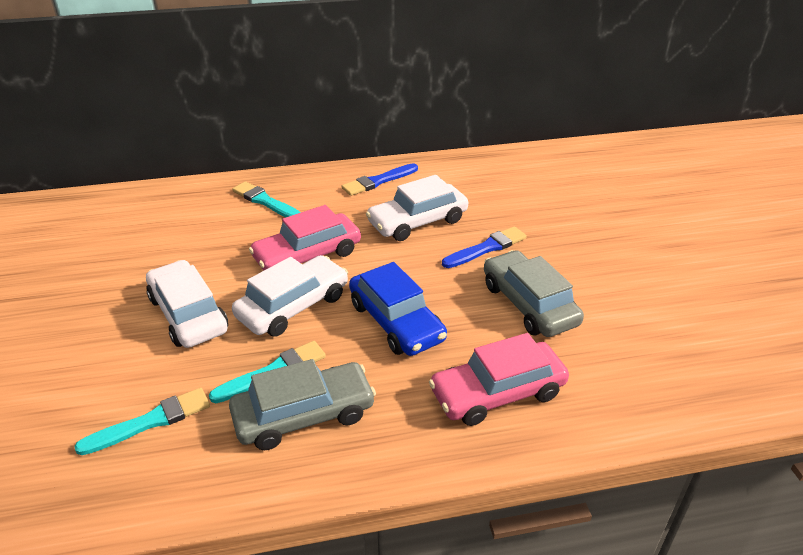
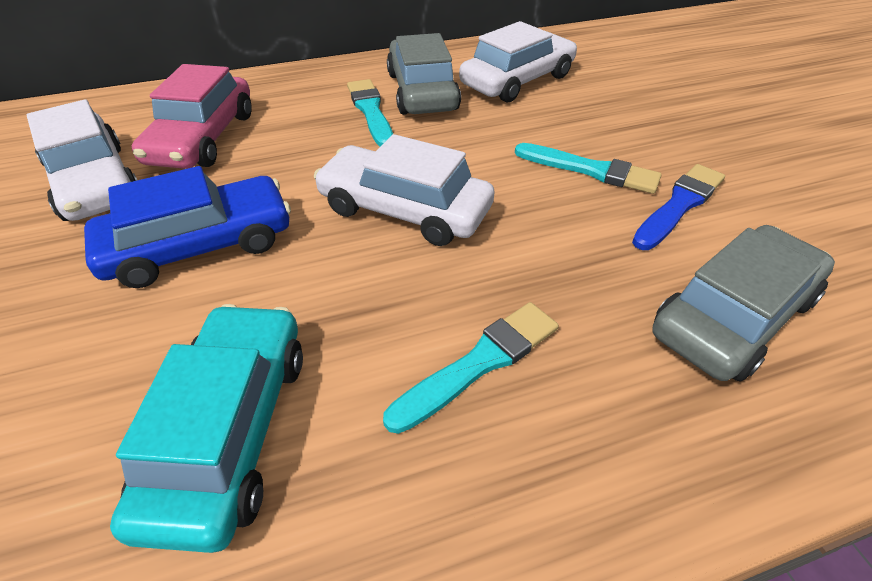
blue brush: 2 -> 1
pink car: 2 -> 1
turquoise car: 0 -> 1

